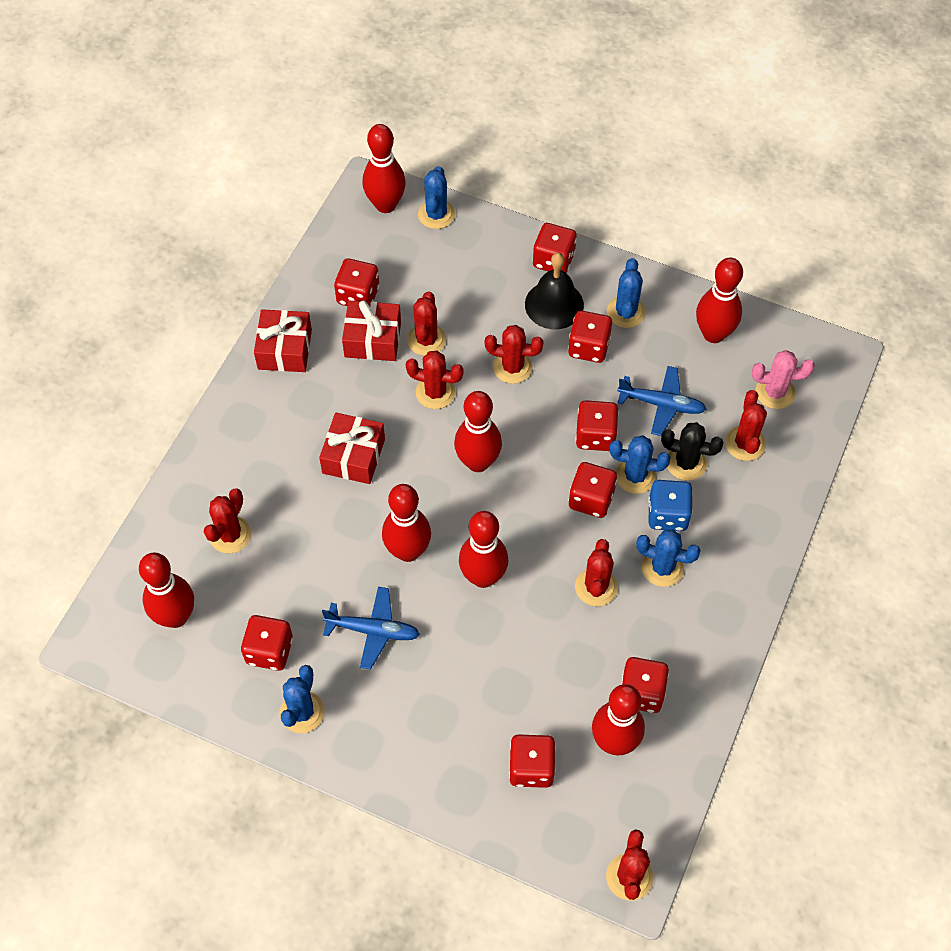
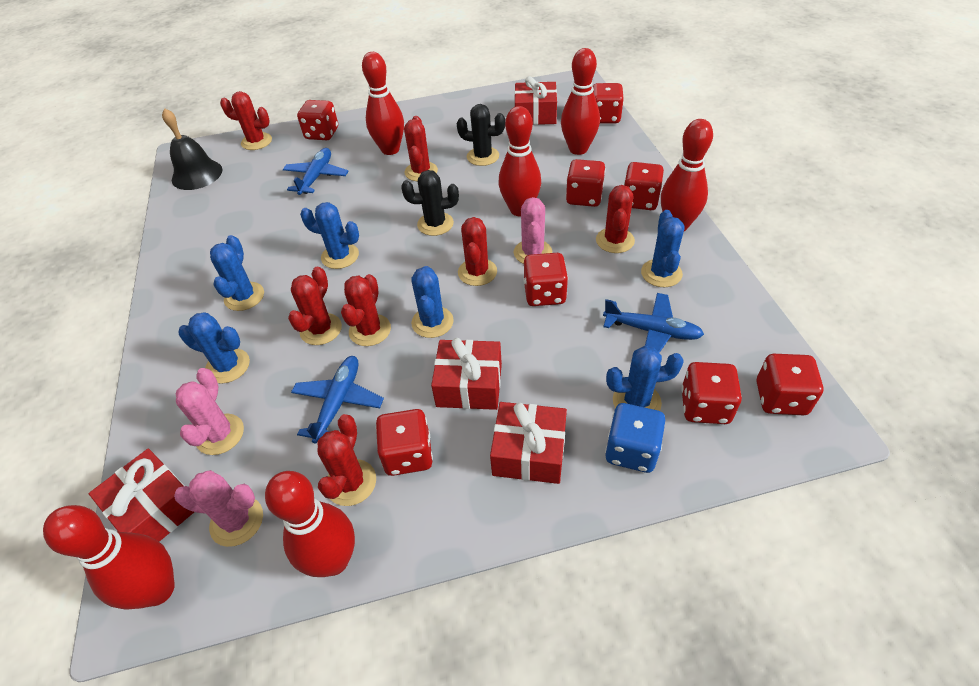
black cactus: 1 -> 2
blue cactus: 5 -> 6
blue plane: 2 -> 3
pink cactus: 1 -> 3
red bowling pin: 7 -> 6
red gift: 3 -> 4

